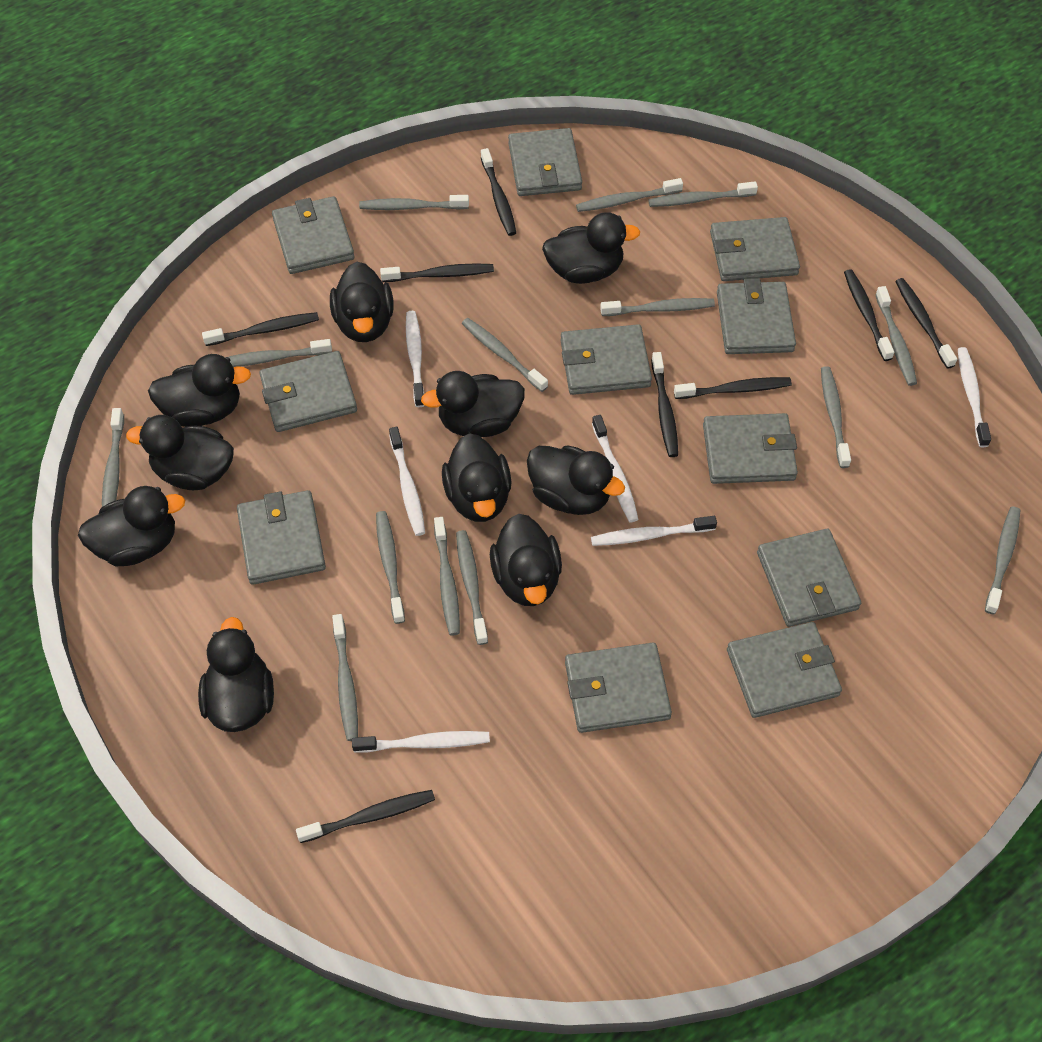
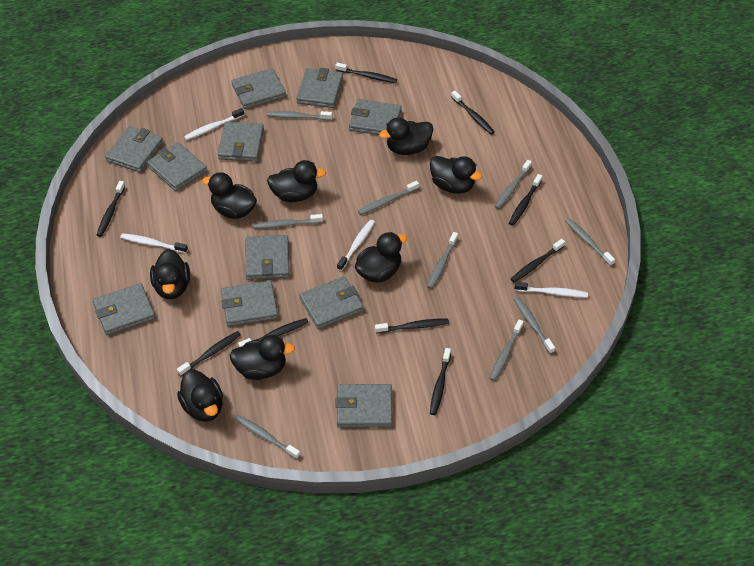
black duck: 10 -> 8
black toothbrush: 8 -> 9
grey toothbrush: 14 -> 9
white toothbrush: 6 -> 4

